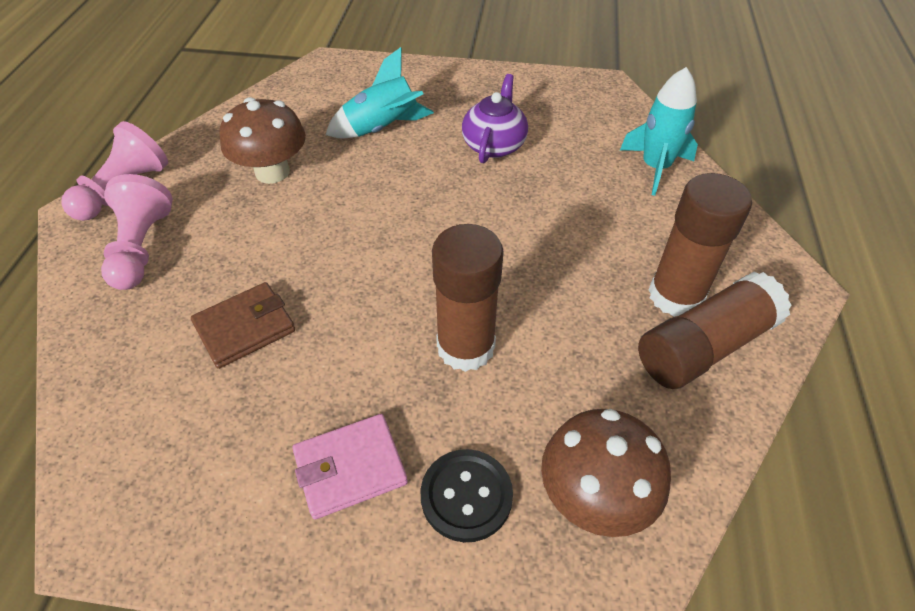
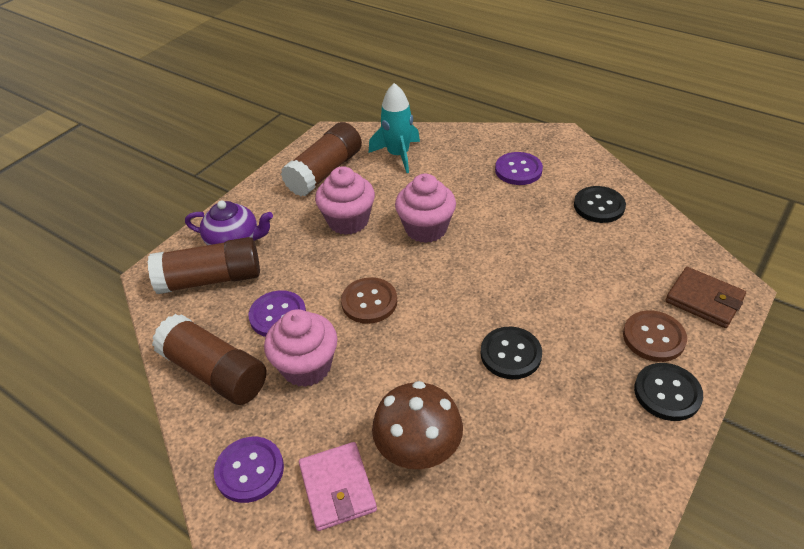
black button: 1 -> 3
brown button: 0 -> 2
brown mushroom: 2 -> 1
pink cupcake: 0 -> 3
pink pawn: 2 -> 0
purple button: 0 -> 3
turquoise rocket: 2 -> 1

